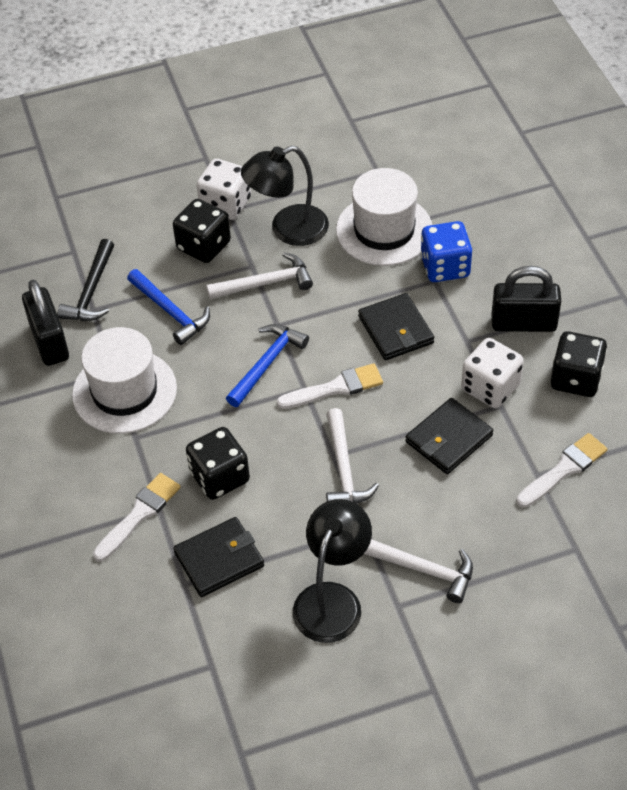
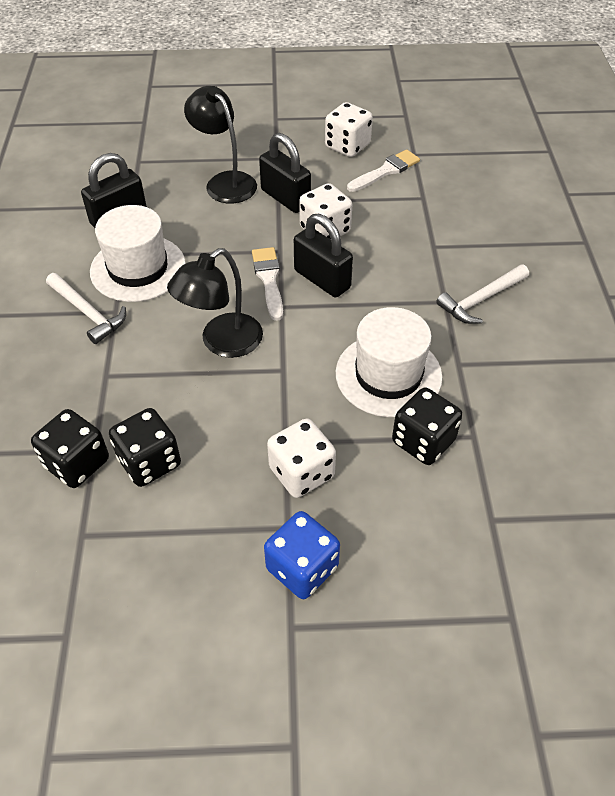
black hammer: 1 -> 0
black padlock: 2 -> 3
black wallet: 3 -> 0
blue hammer: 2 -> 0
white brush: 3 -> 2
white dice: 2 -> 3
white hammer: 3 -> 2

